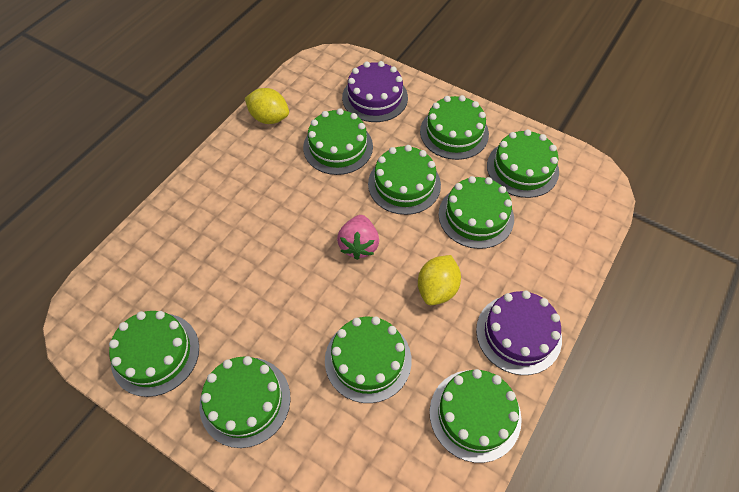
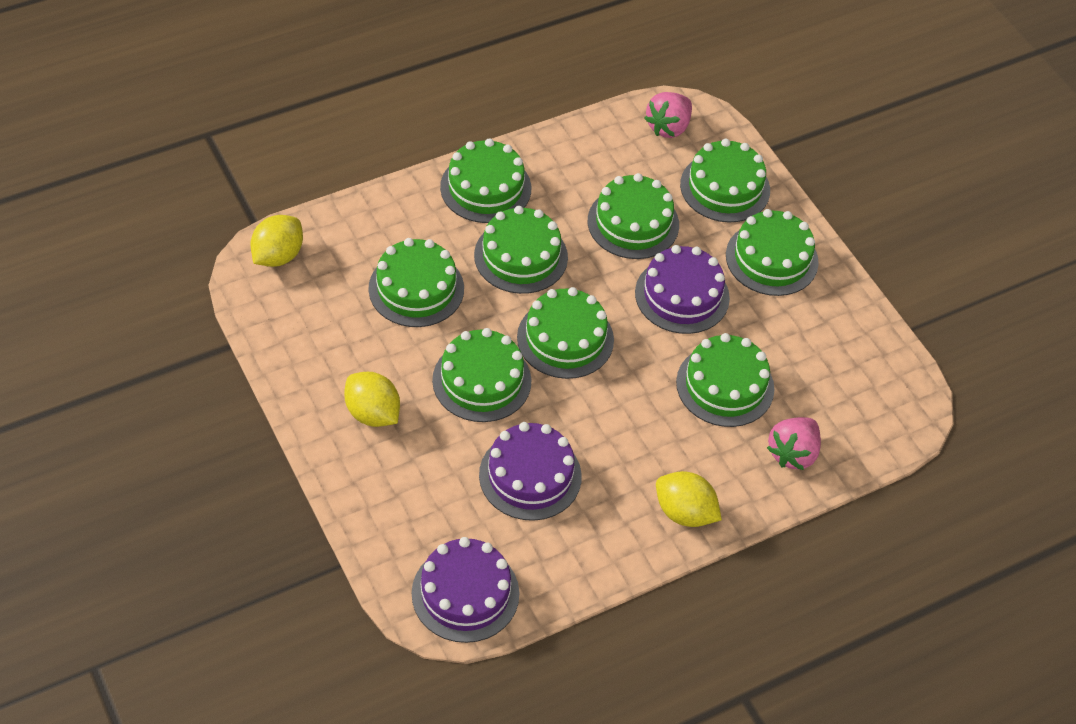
pink strawberry: 1 -> 2
purple cake: 2 -> 3
yellow lemon: 2 -> 3

